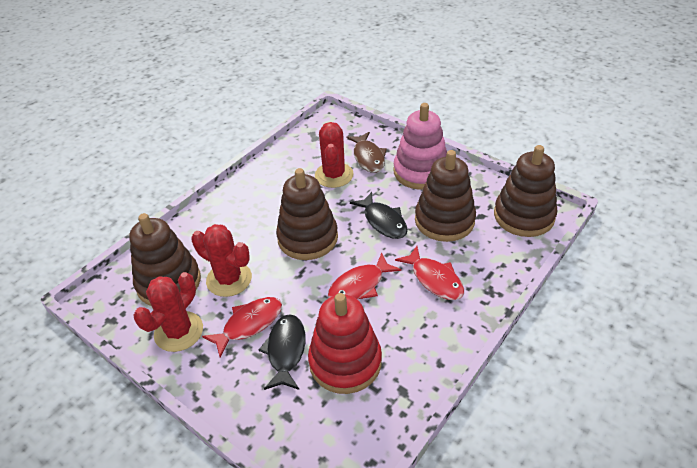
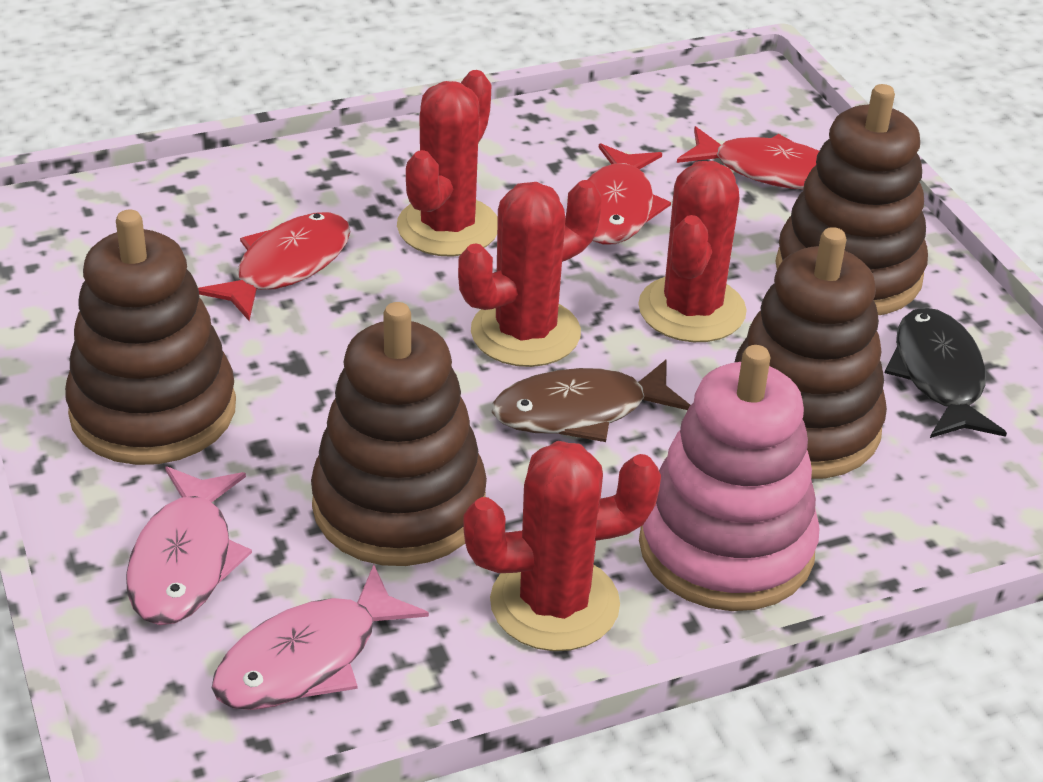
black fish: 2 -> 1
pink fish: 0 -> 2
red cactus: 3 -> 4
red stacking toy: 1 -> 0

